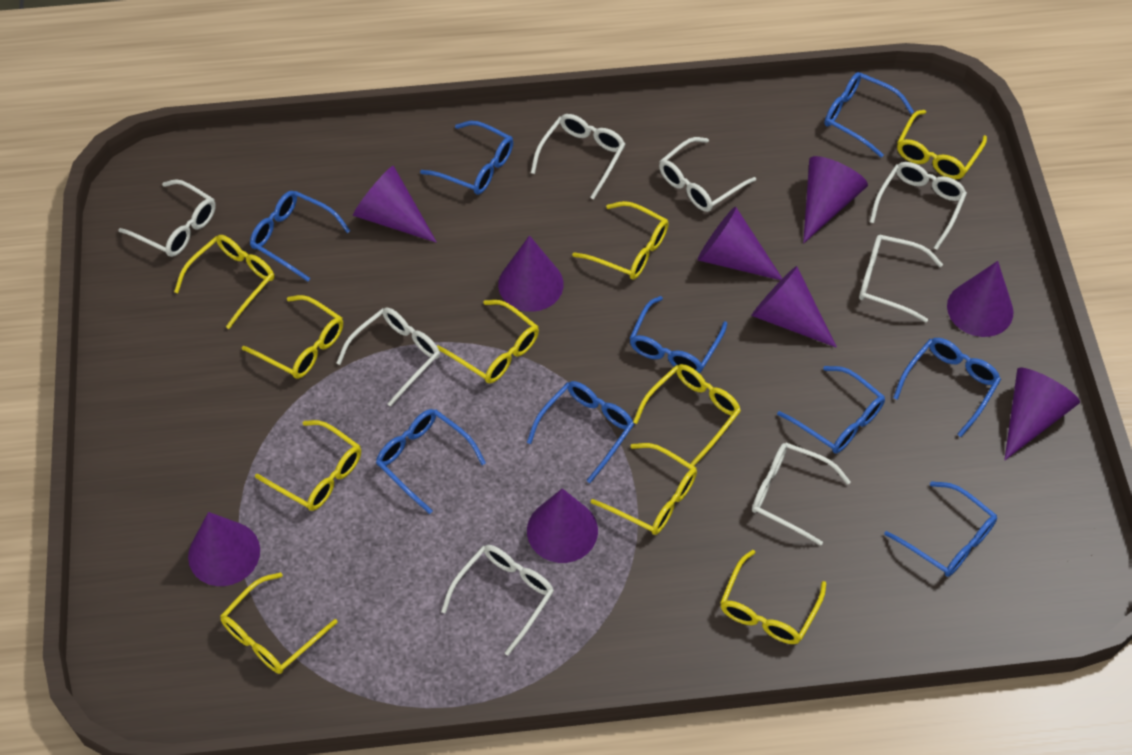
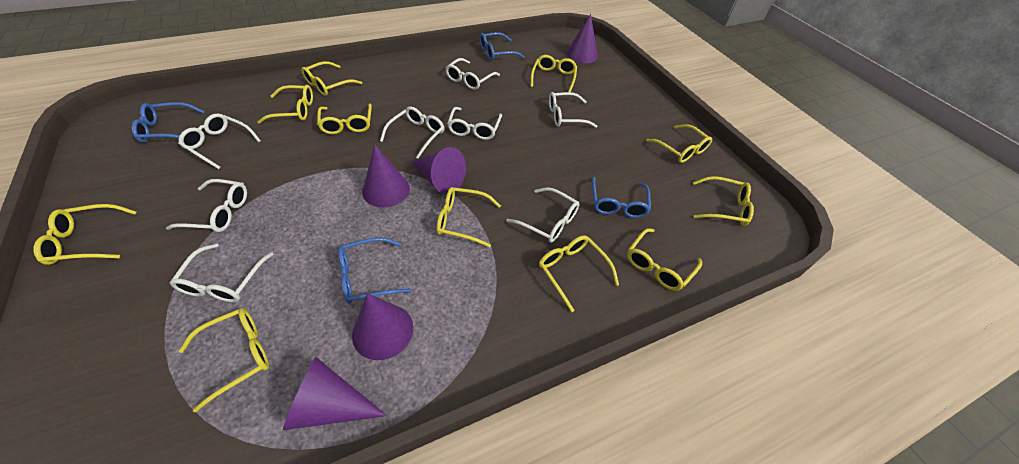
blue glasses: 9 -> 4
purple cone: 9 -> 5
yellow glasses: 10 -> 11

